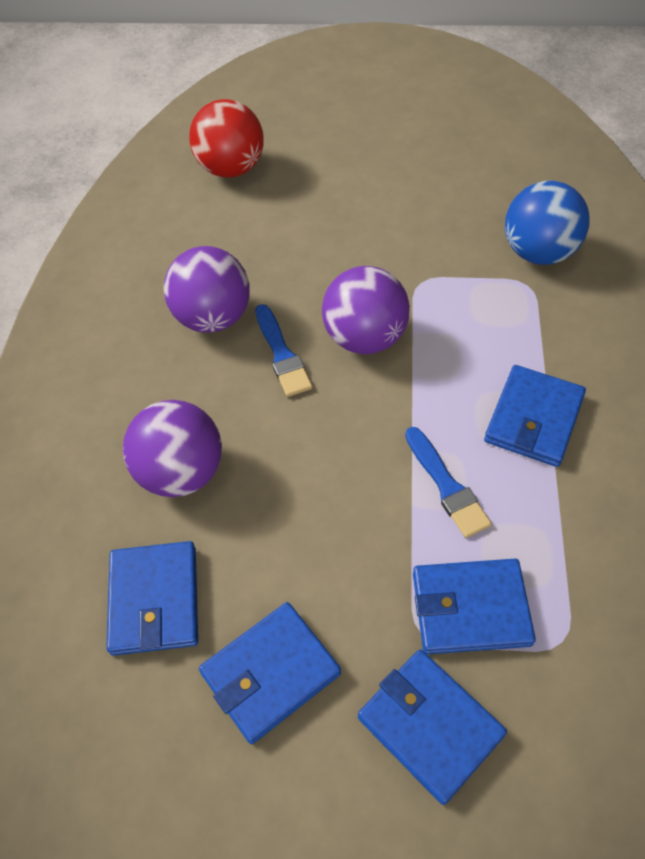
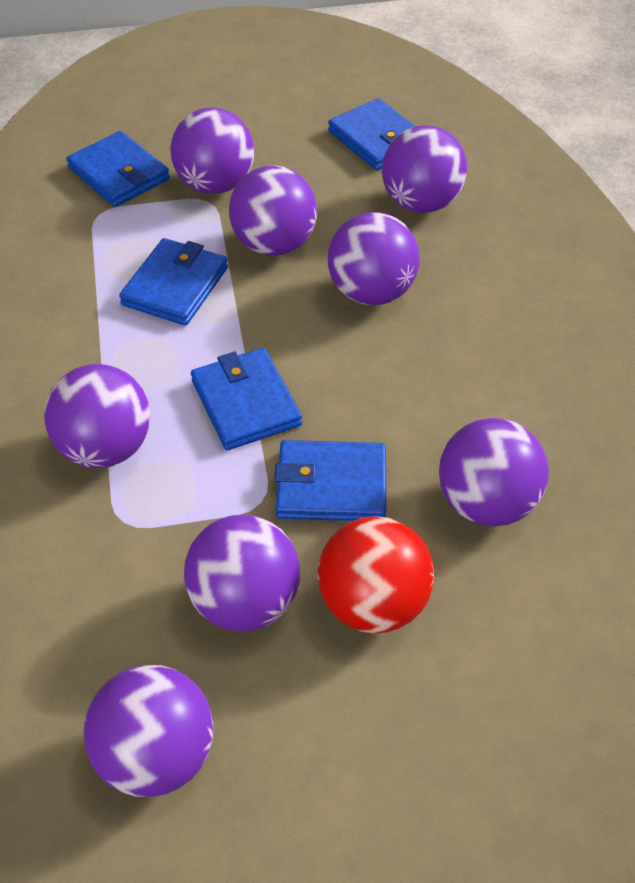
blue ball: 1 -> 0
blue brush: 2 -> 0
purple ball: 3 -> 8

